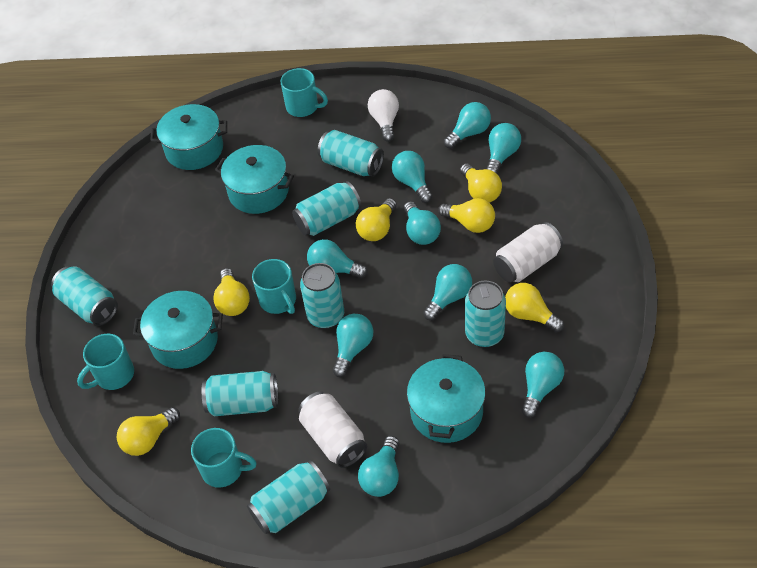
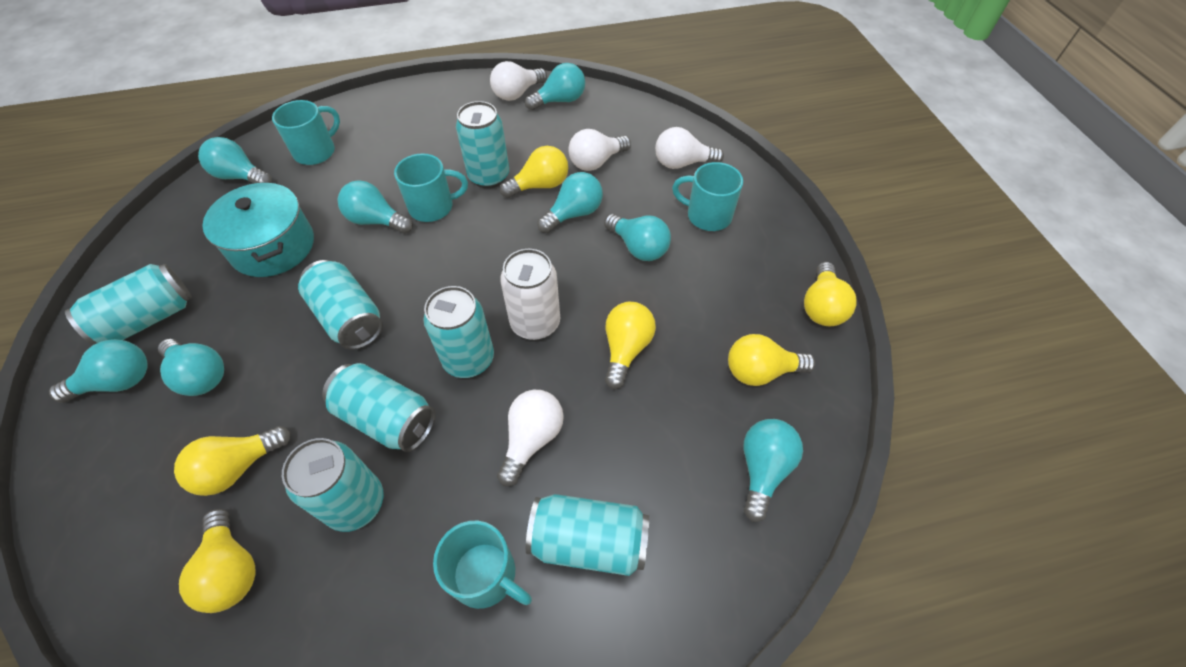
turquoise light bulb: 9 -> 8
turquoise pot: 4 -> 1
white can: 2 -> 1
white light bulb: 1 -> 4

